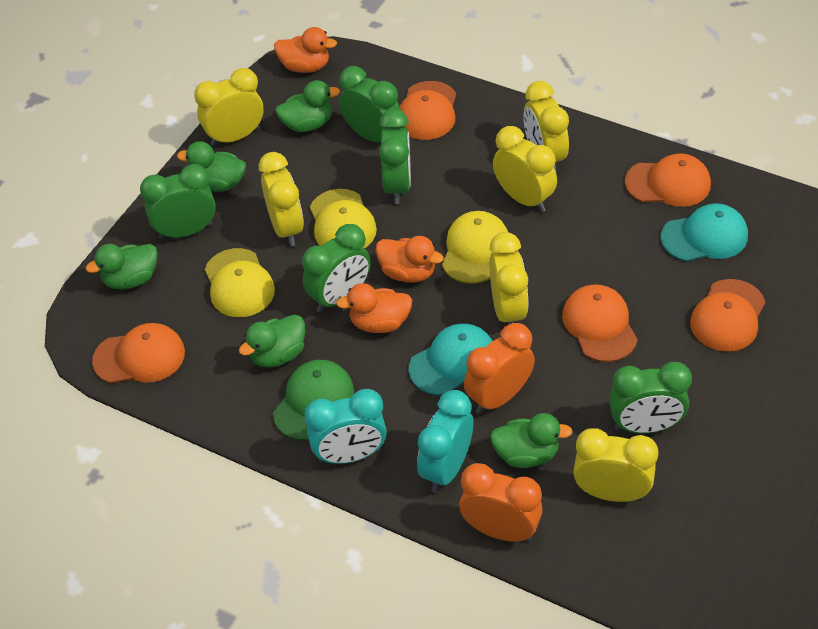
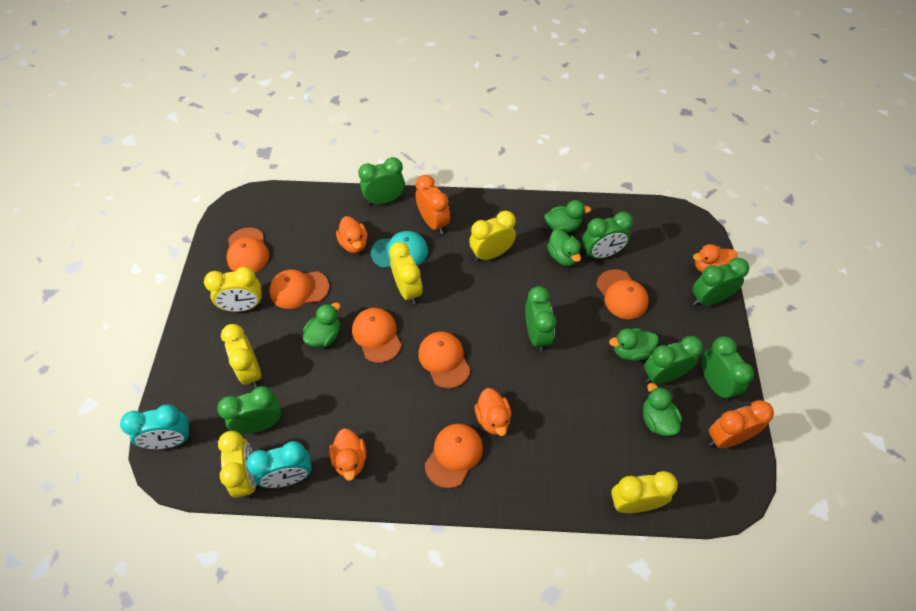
green cap: 1 -> 0
green clock: 5 -> 7
orange cap: 5 -> 6
orange duck: 3 -> 4
turquoise cap: 2 -> 1
yellow cap: 3 -> 0

